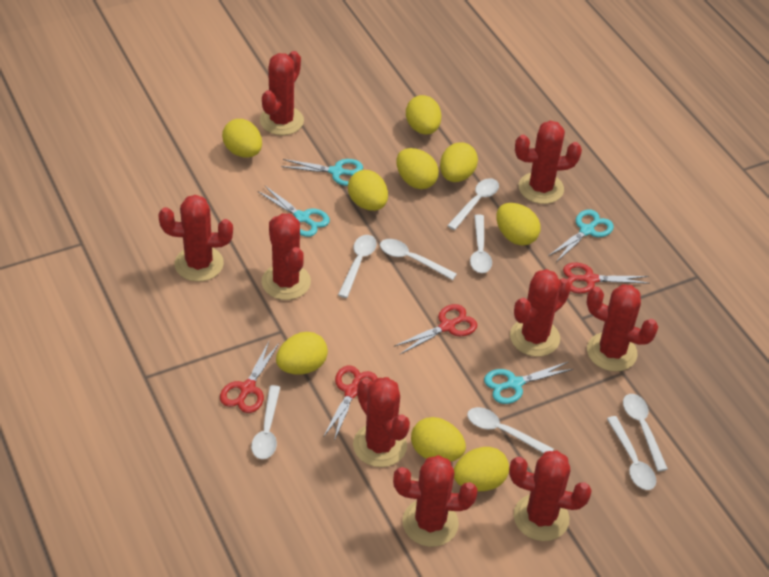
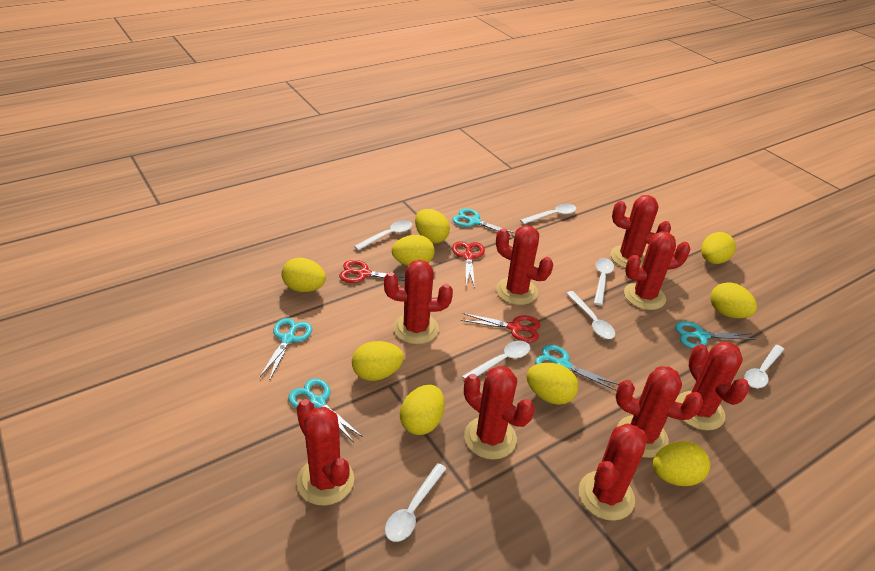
red scissors: 4 -> 3
turquoise scissors: 4 -> 5
white spoon: 8 -> 7

